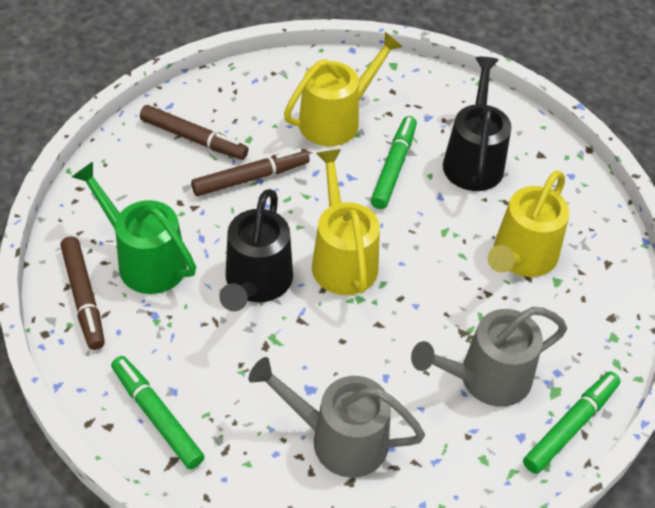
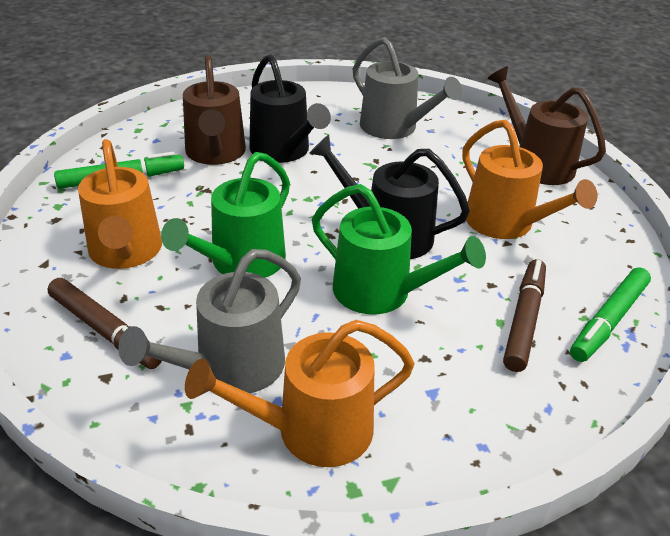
brown marker: 3 -> 2
brown watering can: 0 -> 2
green marker: 3 -> 2
green watering can: 1 -> 2
orange watering can: 0 -> 3
yellow watering can: 3 -> 0

